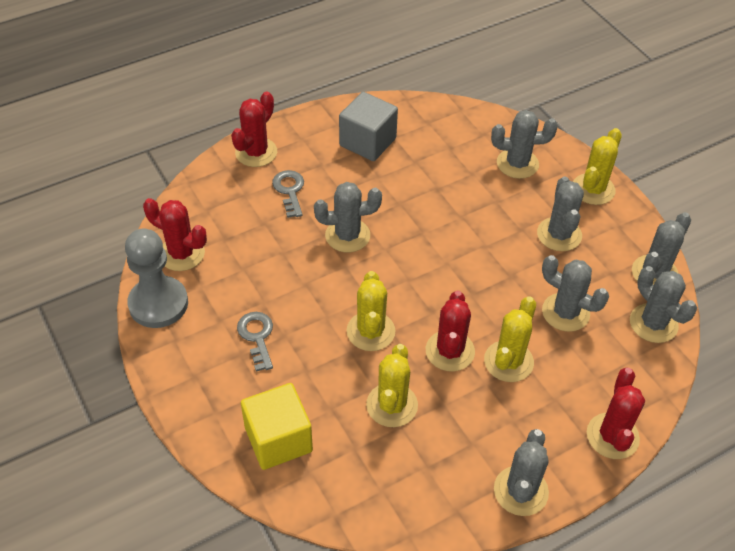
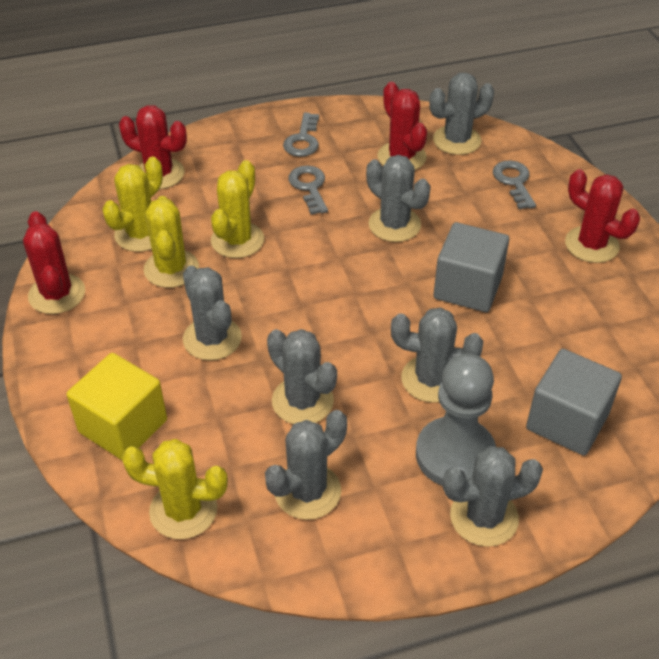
grey cube: 1 -> 2
grey key: 2 -> 3

